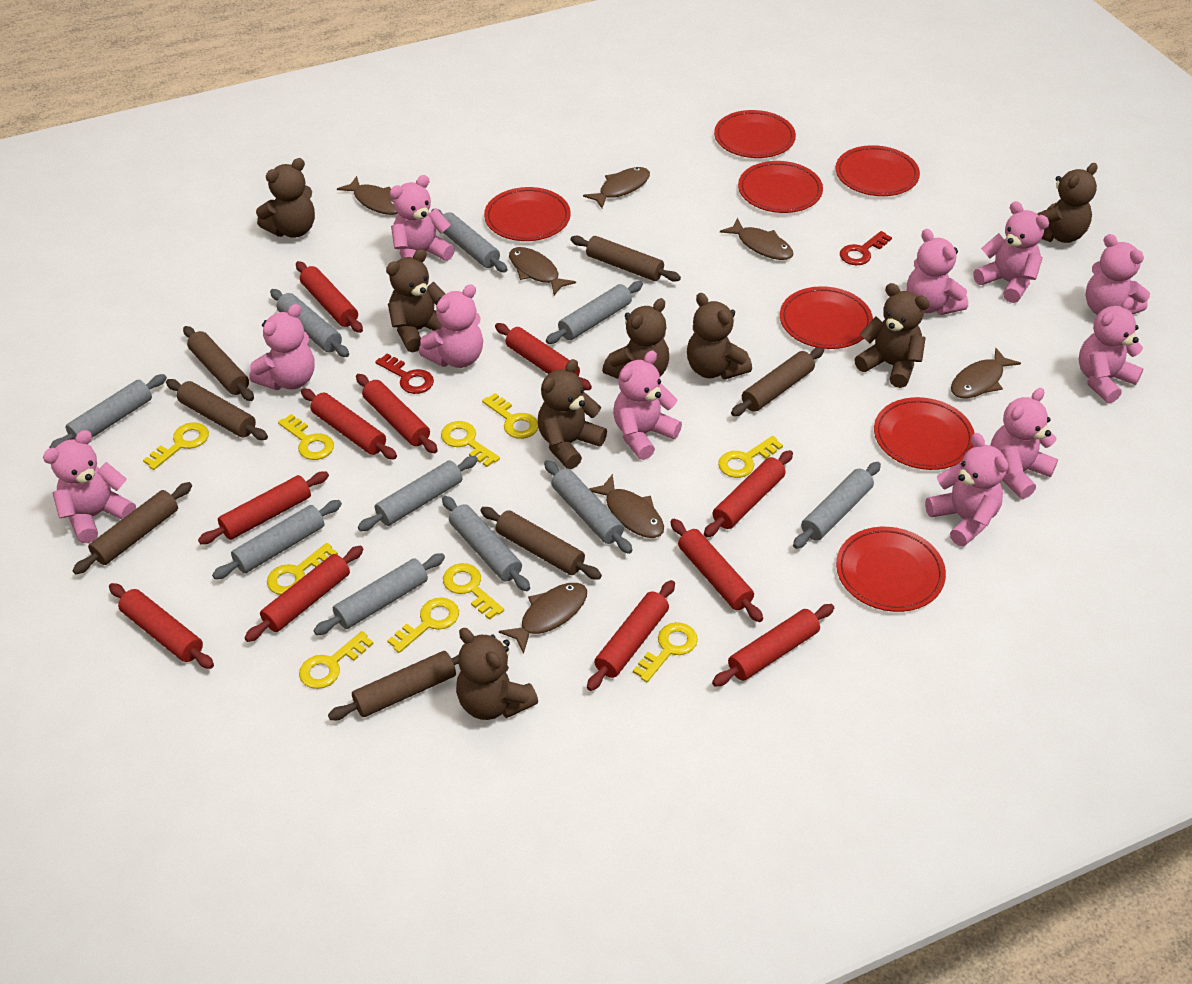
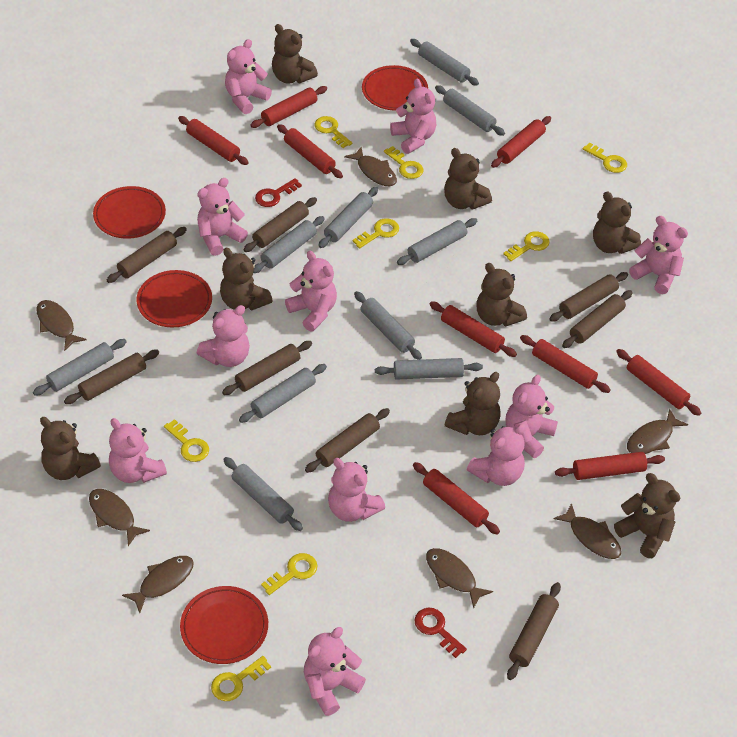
brown rolling pin: 7 -> 8
red plate: 7 -> 4
red rolling pin: 11 -> 9
yellow key: 10 -> 8

